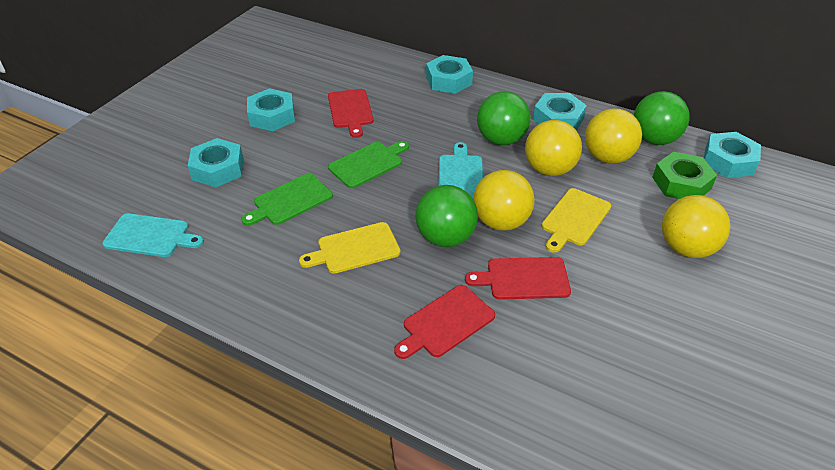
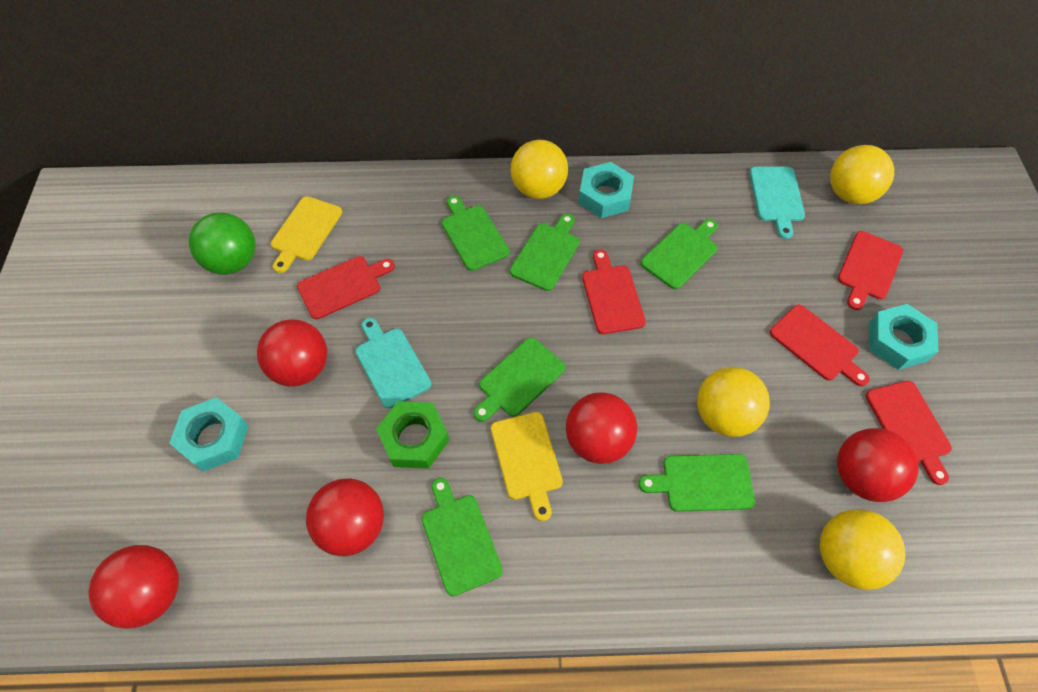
green ball: 3 -> 1
green cutting board: 2 -> 6
red ball: 0 -> 5
red cutting board: 3 -> 5
turquoise nut: 5 -> 3

